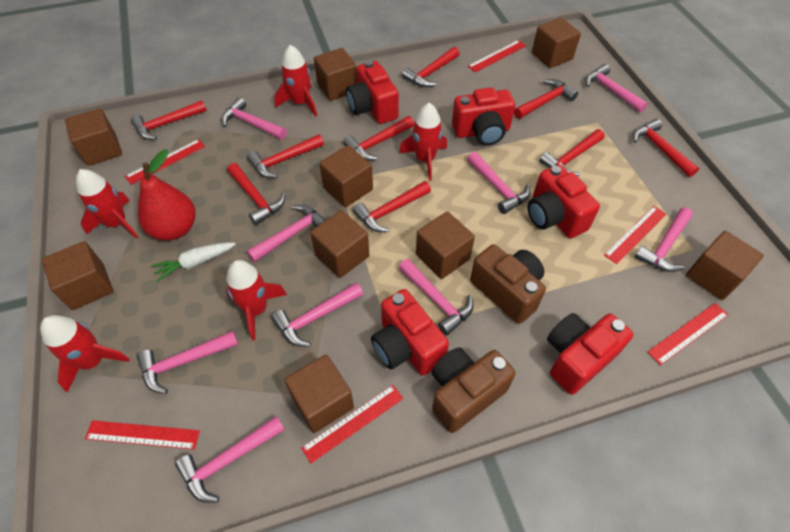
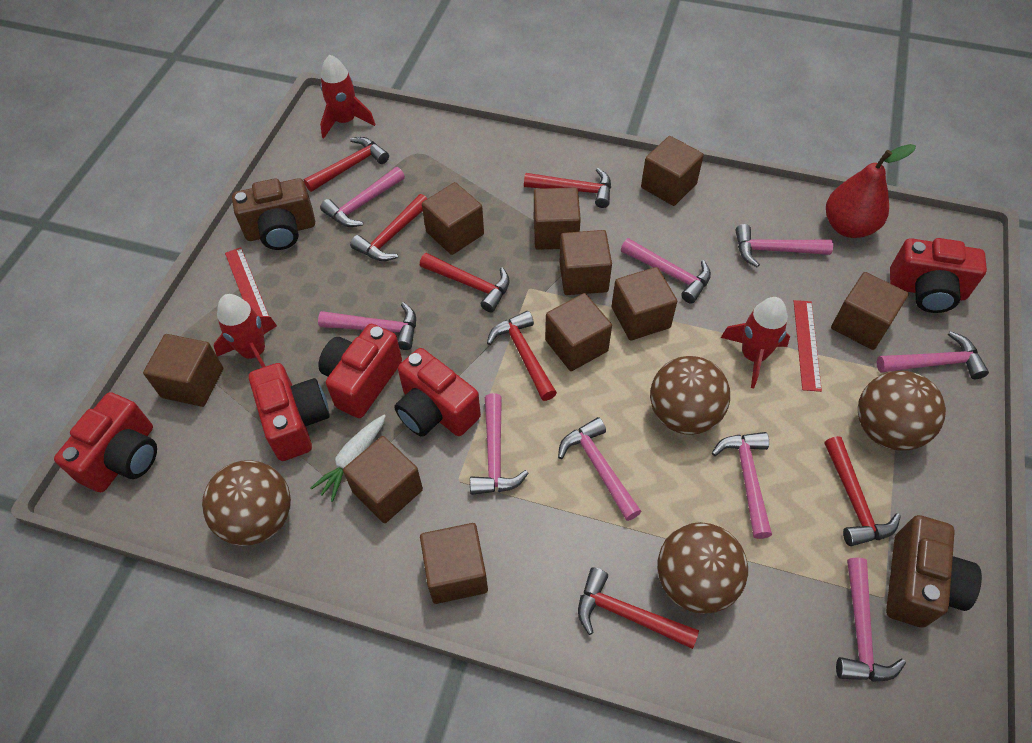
brown ball: 0 -> 4
brown cube: 9 -> 10
red hammer: 9 -> 7
red rocket: 5 -> 3
red ruler: 6 -> 2

